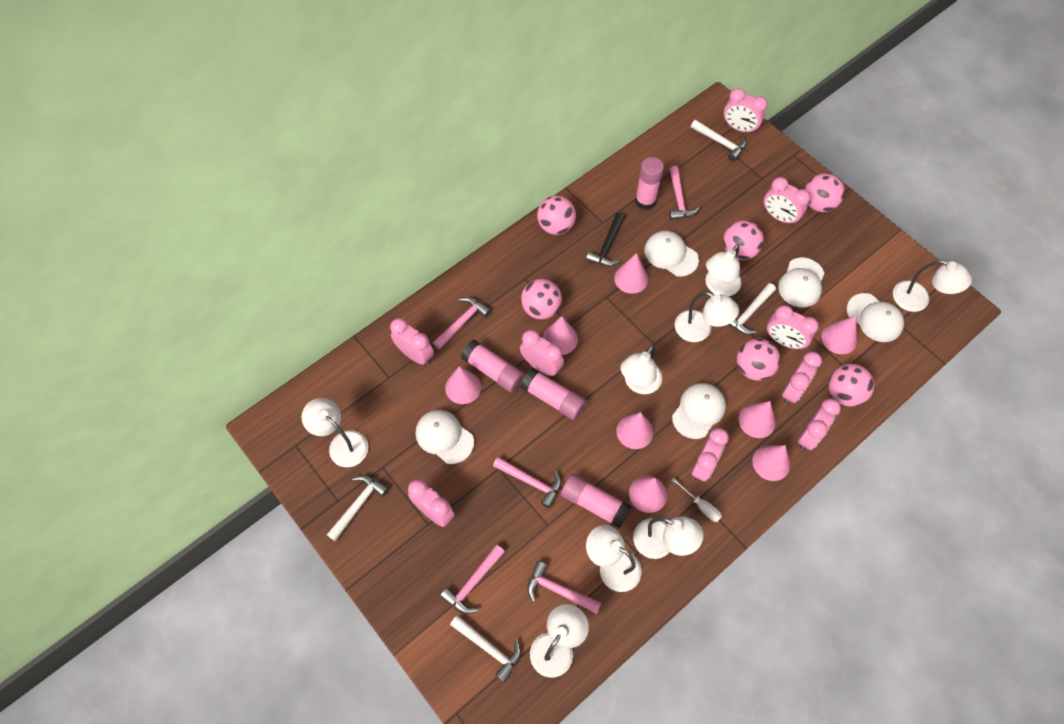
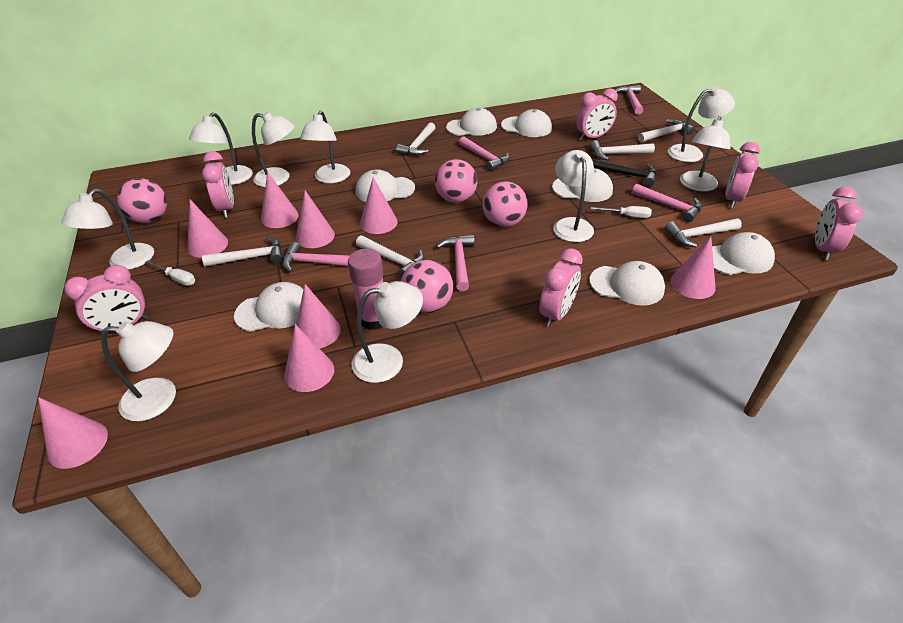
pink ball: 6 -> 4
pink clock: 9 -> 6
pink glue stick: 4 -> 1
white cap: 5 -> 7
white hammer: 4 -> 6
white lamp: 8 -> 9
white screwdriver: 1 -> 2

